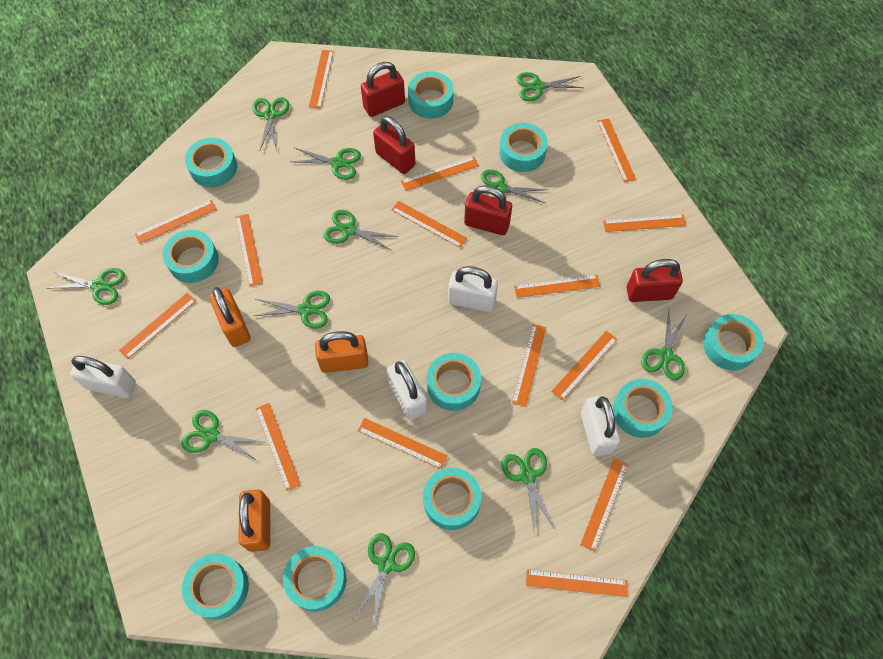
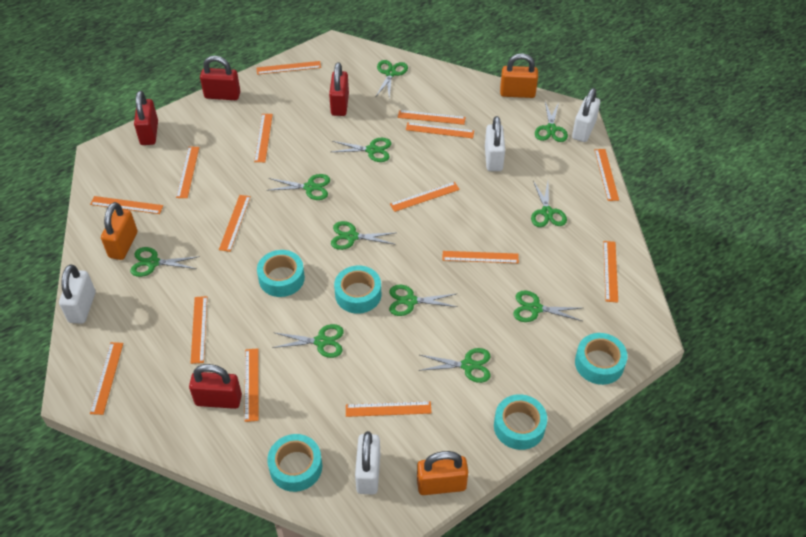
turquoise tape: 10 -> 5

